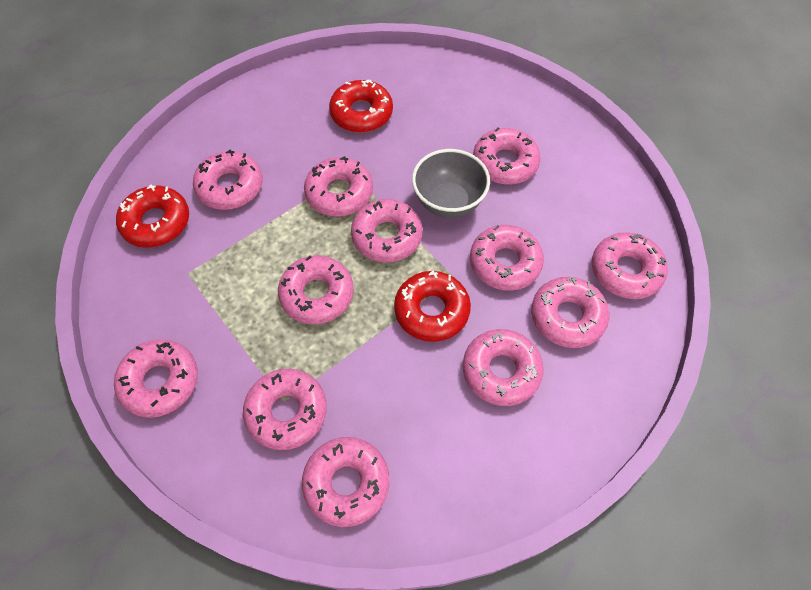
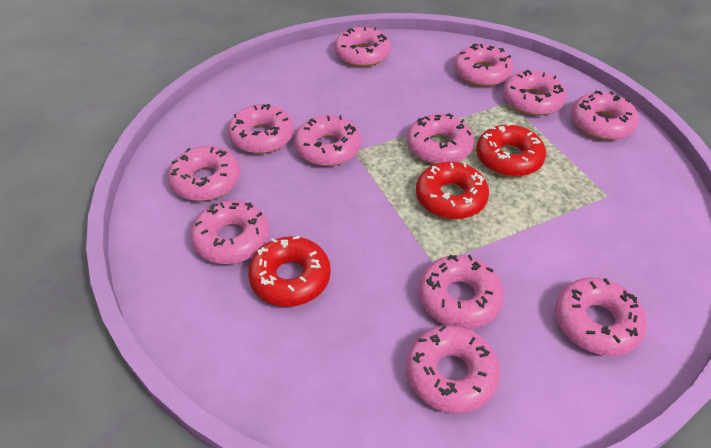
grey bowl: 1 -> 0

